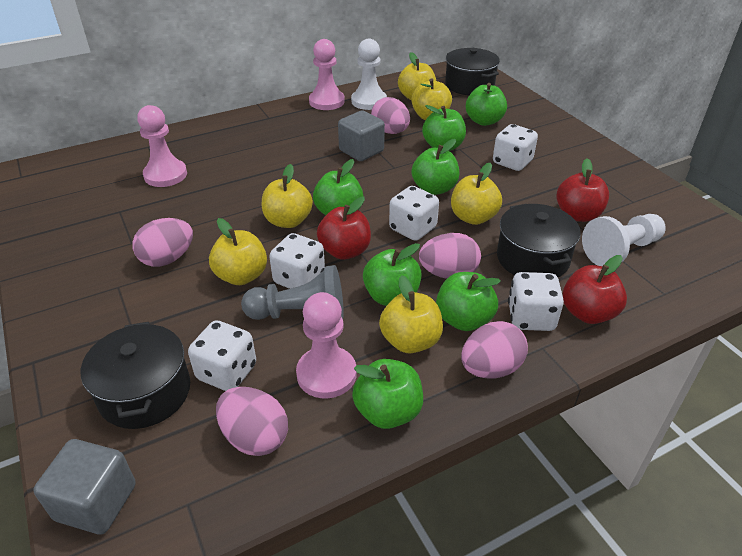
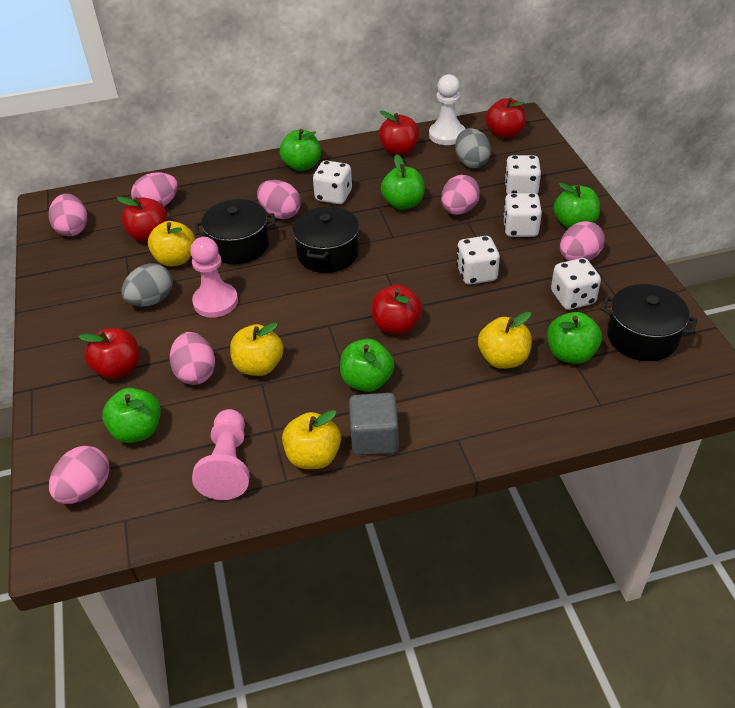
green apple: 7 -> 6
grey cube: 2 -> 1
grey egg: 0 -> 2
grey pawn: 1 -> 0
pink egg: 5 -> 7
pink pawn: 3 -> 2
red apple: 3 -> 5
white pawn: 2 -> 1
yellow apple: 6 -> 4

